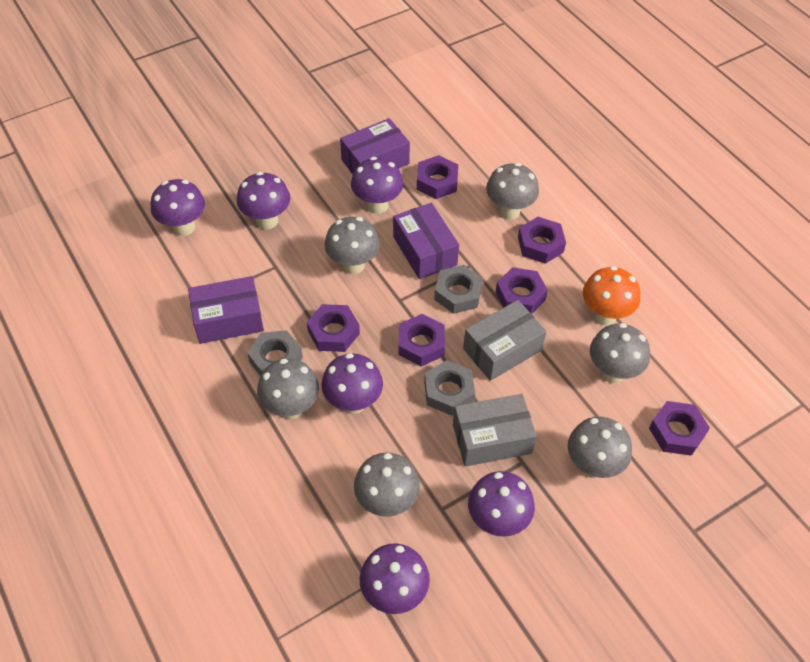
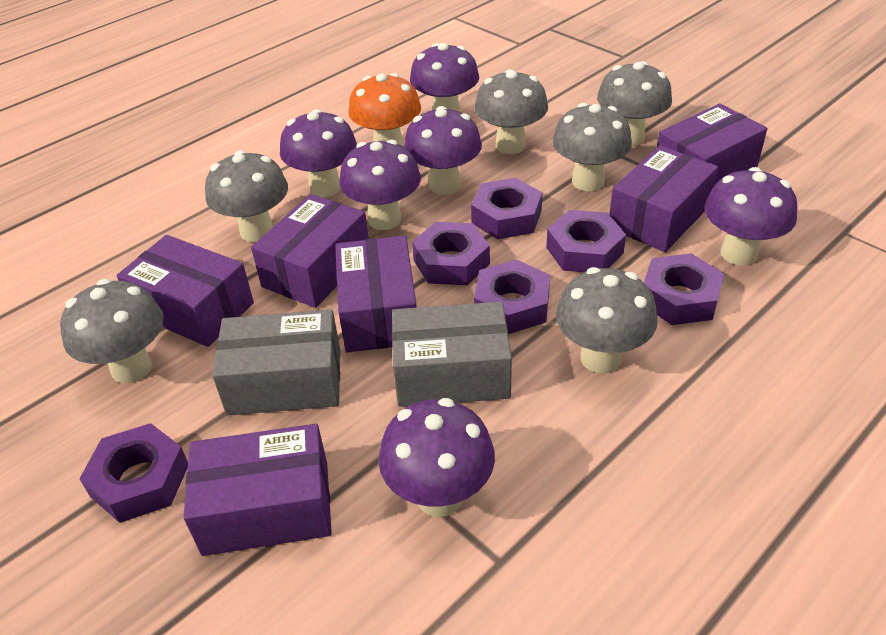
grey nut: 3 -> 0
purple box: 3 -> 6

